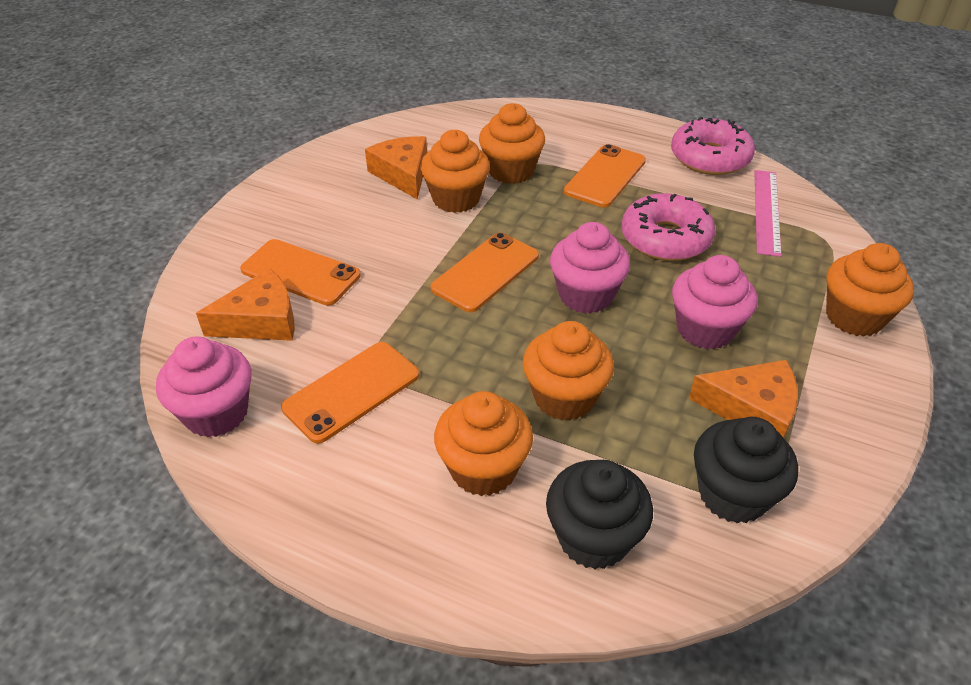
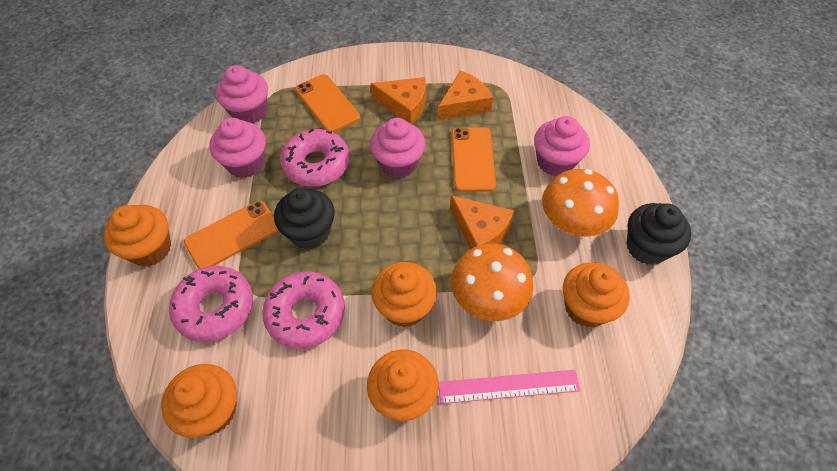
orange mushroom: 0 -> 2
orange phone: 4 -> 3
pink cupcake: 3 -> 4
pink donut: 2 -> 3

